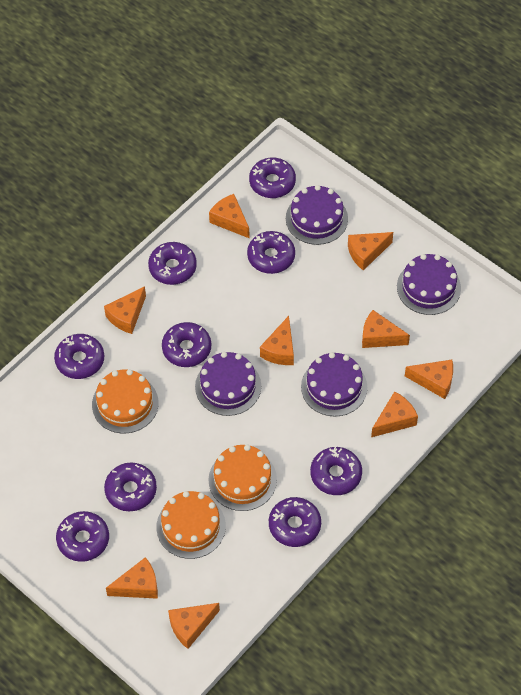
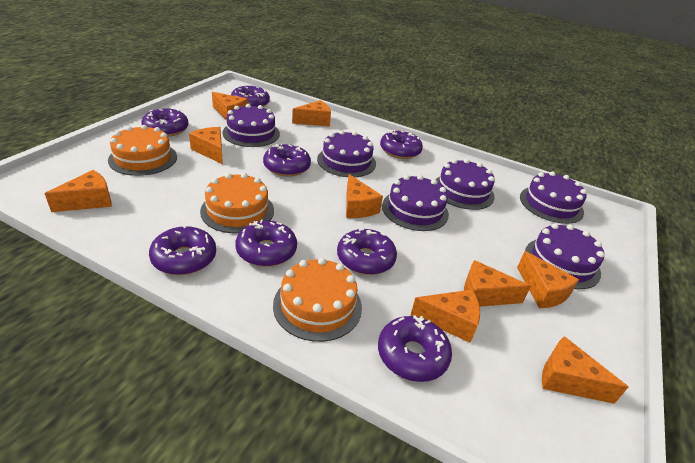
purple cake: 4 -> 6
purple donut: 9 -> 8

